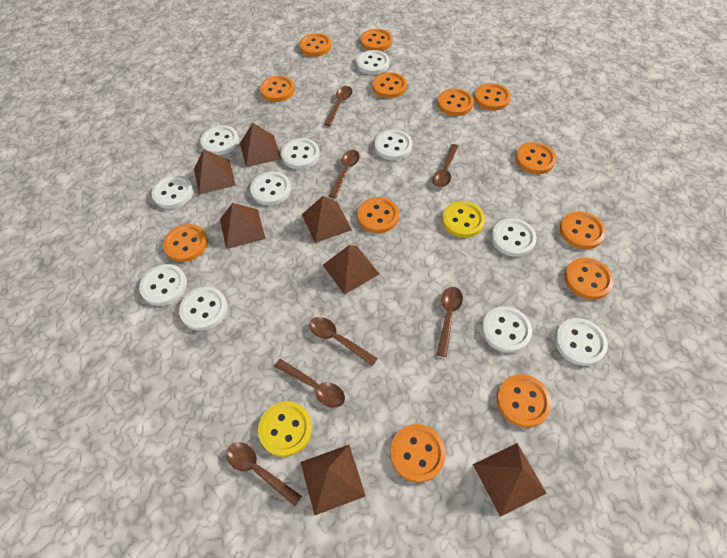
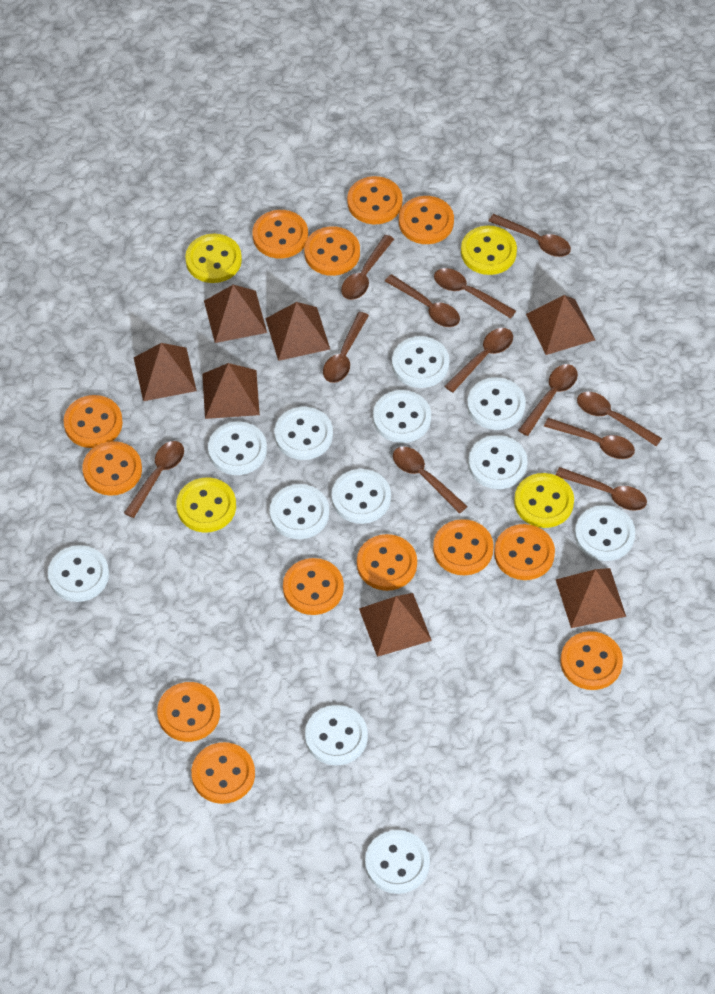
brown spoon: 7 -> 12
white button: 11 -> 12
yellow button: 2 -> 4

